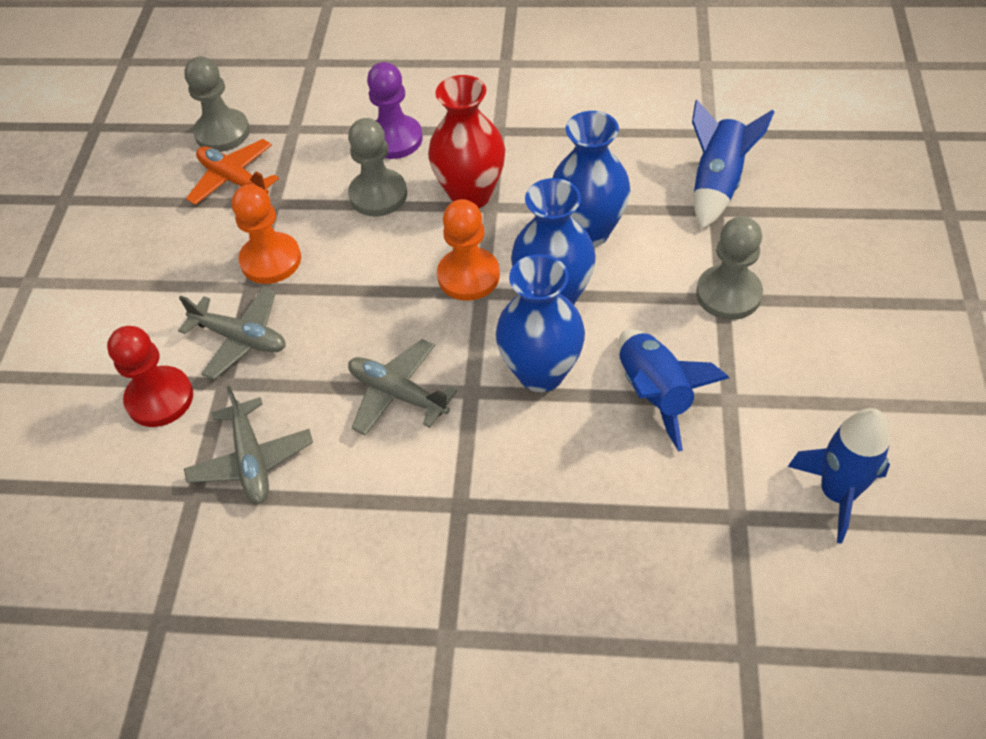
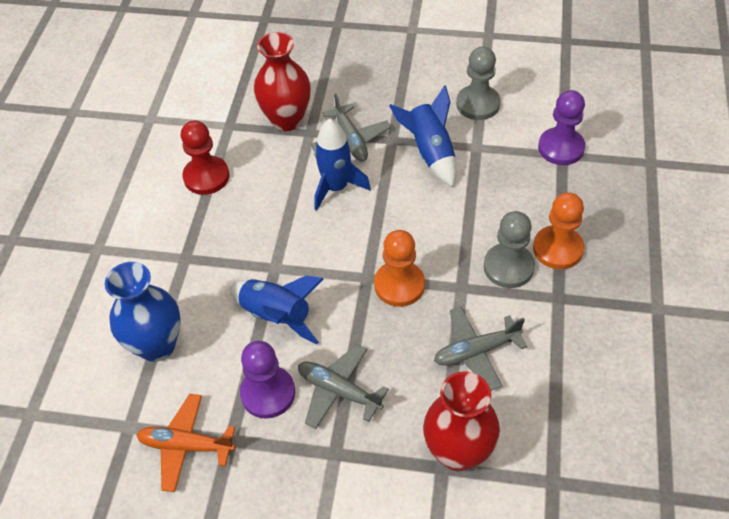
blue vase: 3 -> 1
grey pawn: 3 -> 2
purple pawn: 1 -> 2
red vase: 1 -> 2

